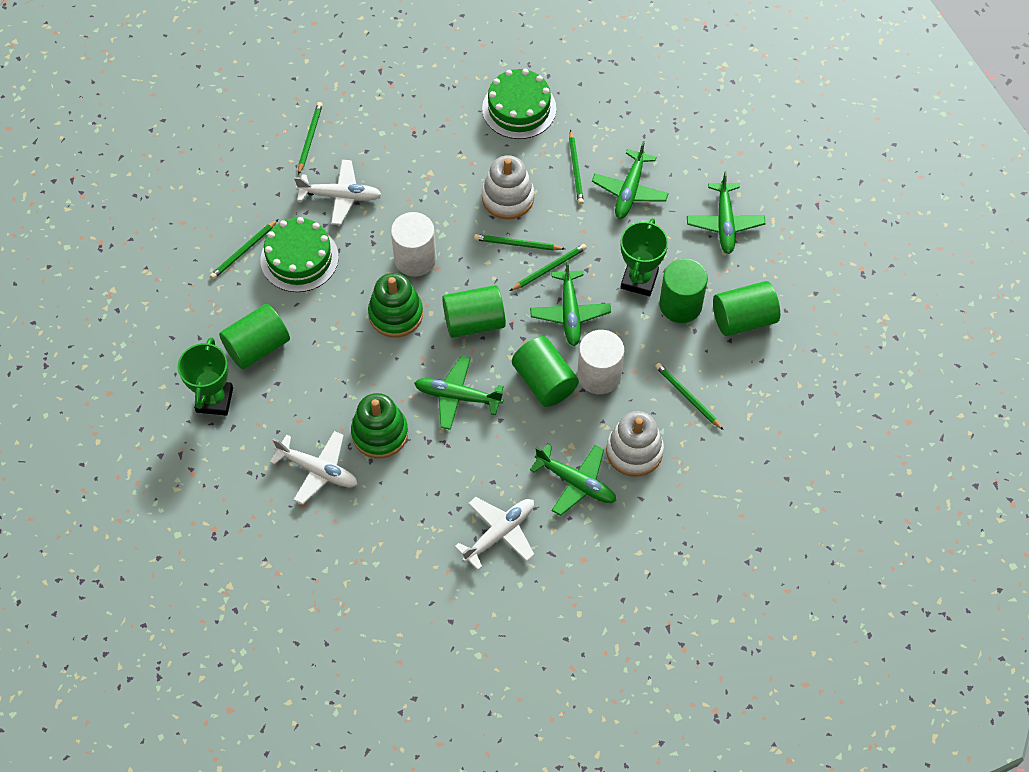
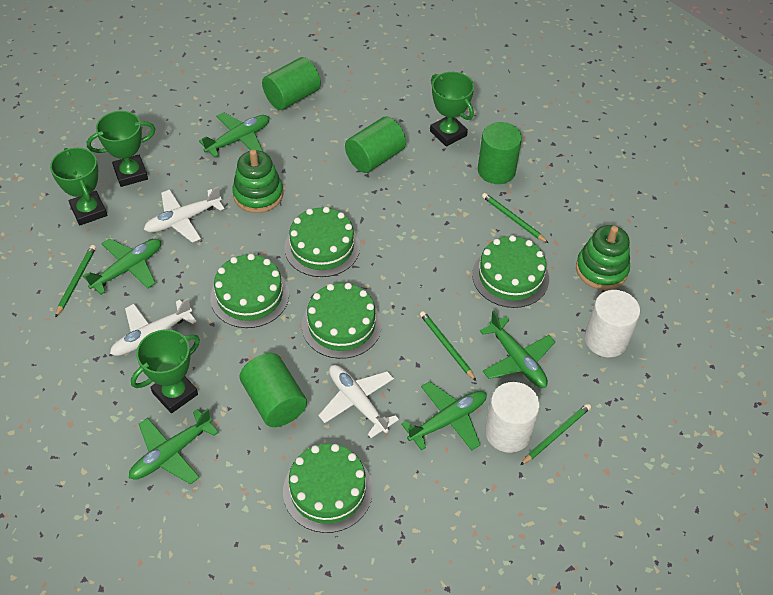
green cake: 2 -> 5
green cylinder: 5 -> 4
green pencil: 6 -> 4
green trophy: 2 -> 4
white stacking toy: 2 -> 0

